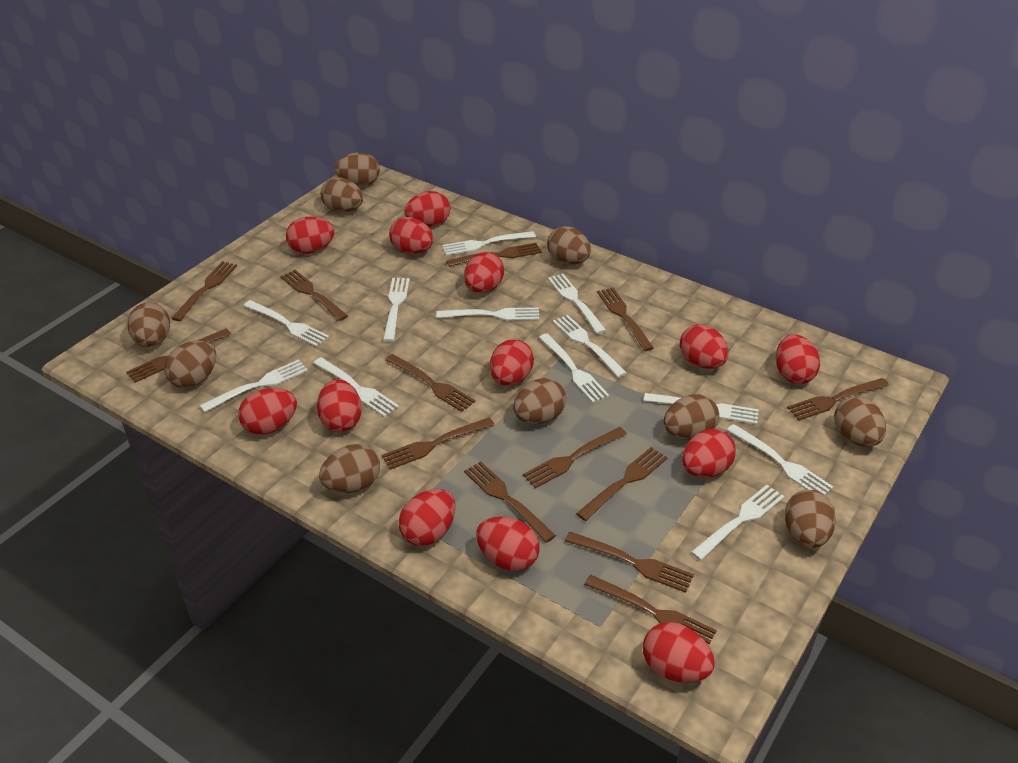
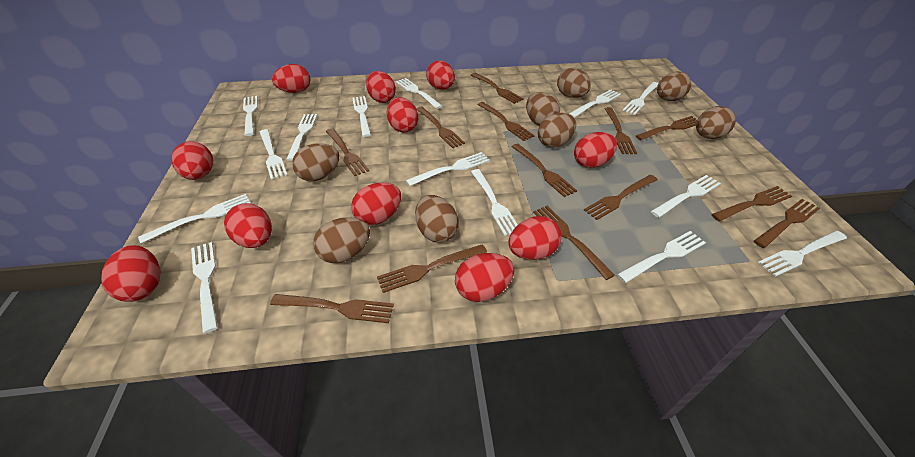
brown egg: 10 -> 8
red egg: 13 -> 11
white fork: 12 -> 14

